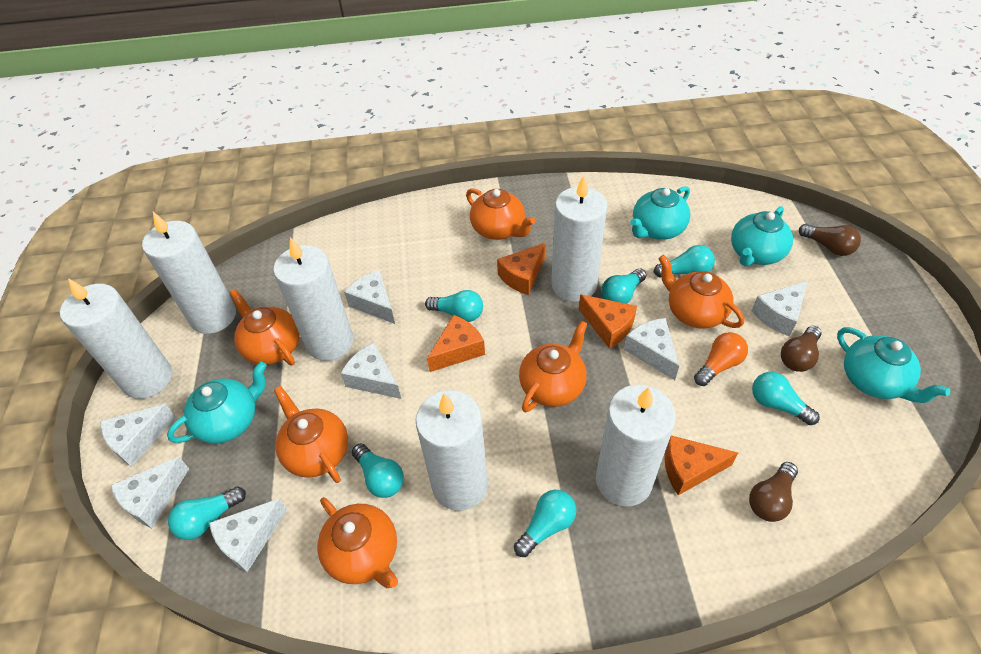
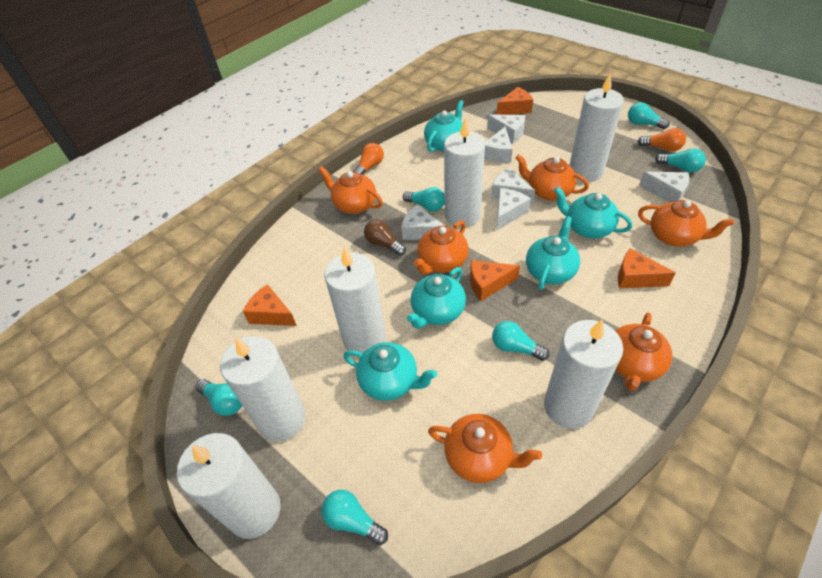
brown light bulb: 3 -> 1
orange light bulb: 1 -> 2
turquoise light bulb: 7 -> 6
turquoise teapot: 4 -> 5
white cheese: 7 -> 6

